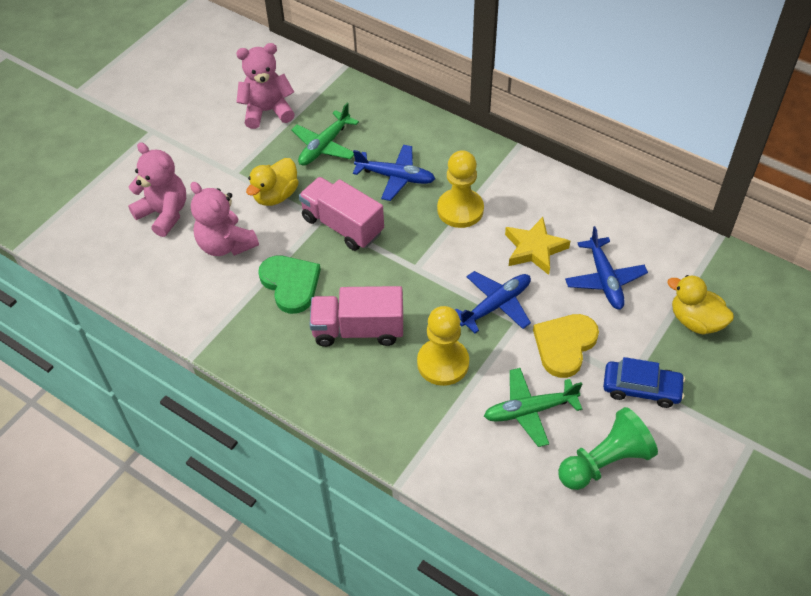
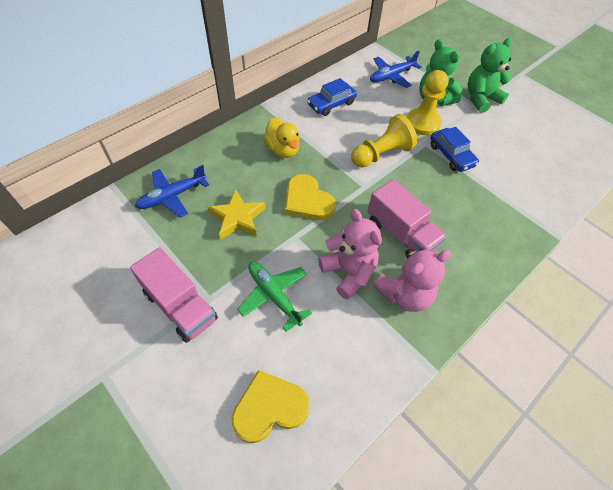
blue car: 1 -> 2
blue plane: 3 -> 2
green heart: 1 -> 0
green pawn: 1 -> 0
green plane: 2 -> 1
green teddy bear: 0 -> 2
pink teddy bear: 3 -> 2
yellow duck: 2 -> 1
yellow heart: 1 -> 2

